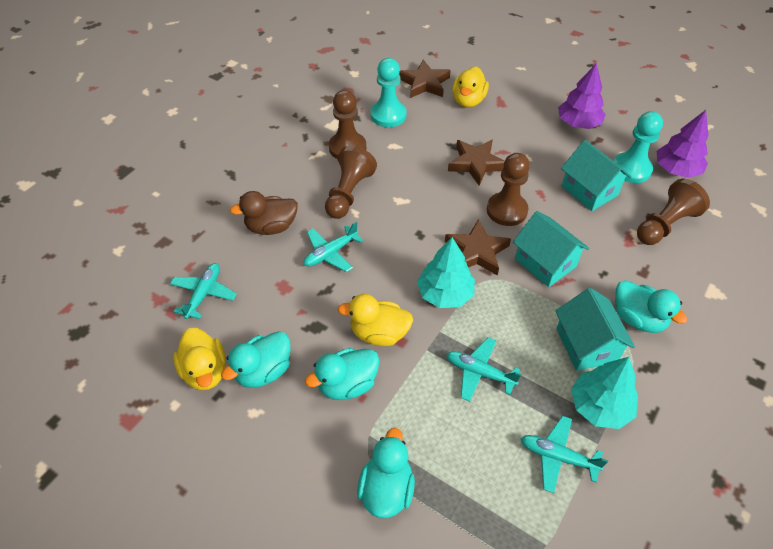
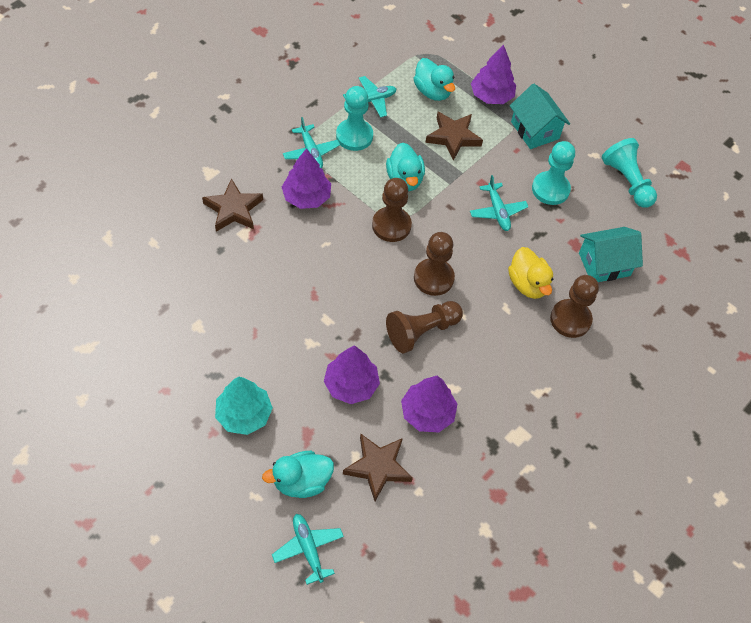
brown duck: 1 -> 0
purple tree: 2 -> 4
turquoise duck: 4 -> 3
turquoise house: 3 -> 2
turquoise pawn: 2 -> 3
turquoise tree: 2 -> 1
yellow duck: 3 -> 1

